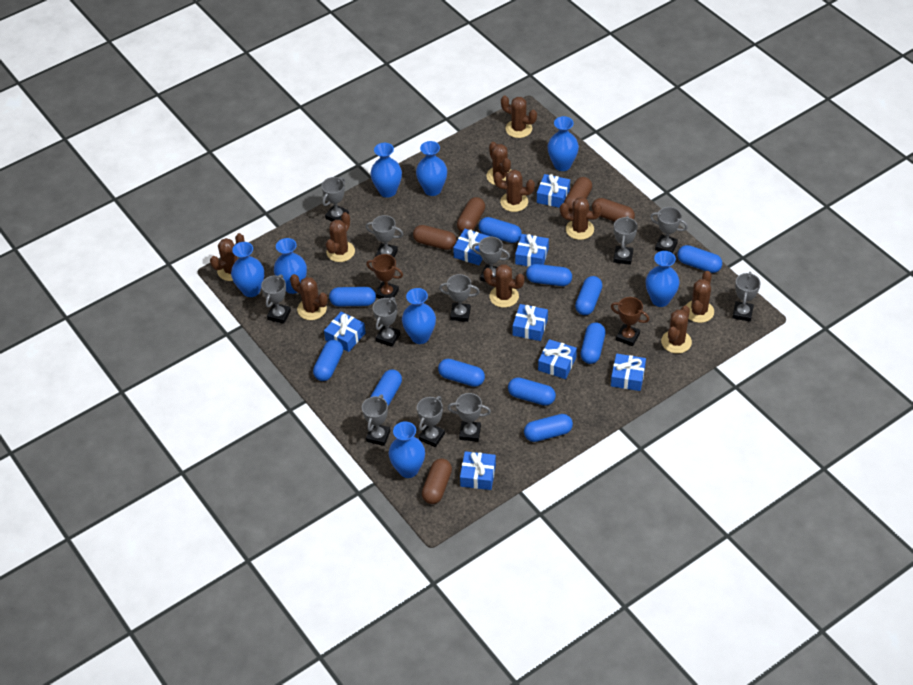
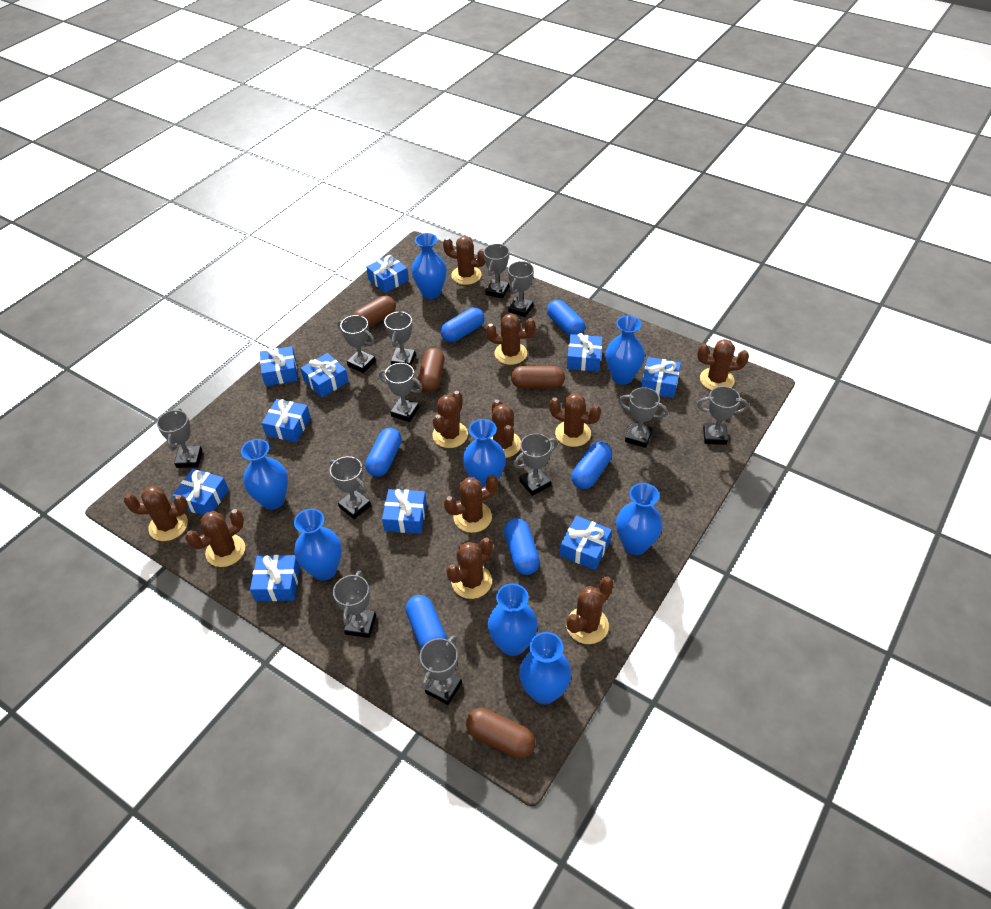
blue capsule: 11 -> 6
blue gift: 8 -> 10
brown cactus: 10 -> 11
brown capsule: 5 -> 4
brown trophy: 2 -> 0

